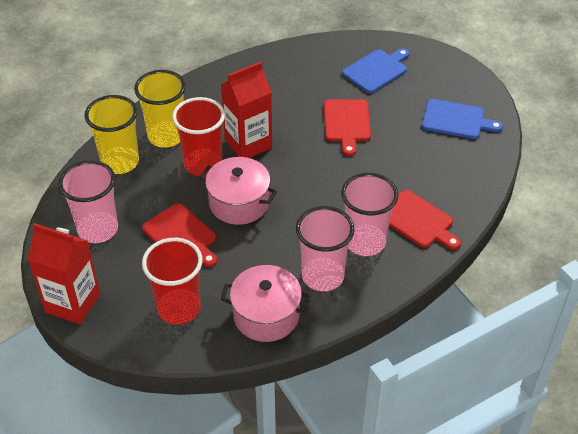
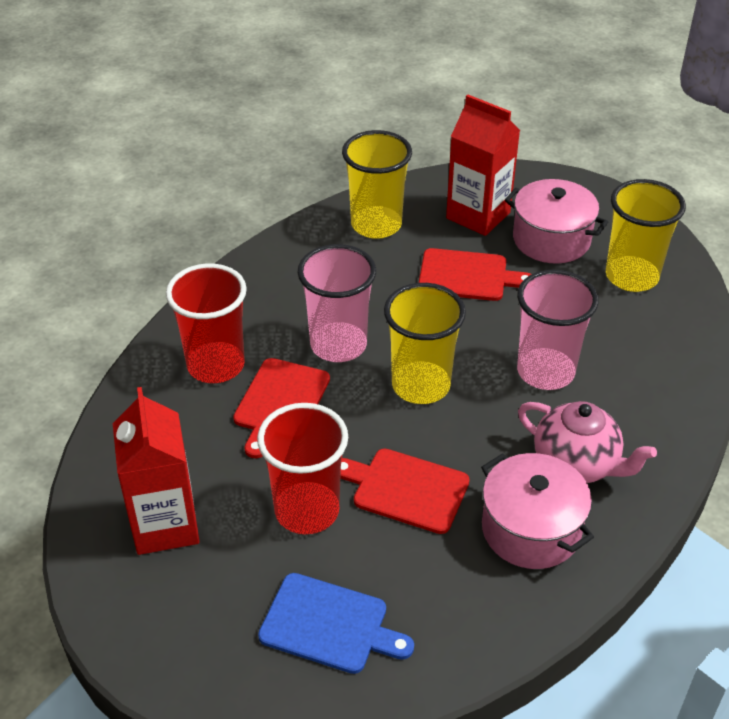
blue cutting board: 2 -> 1
pink cup: 3 -> 2
pink teapot: 0 -> 1
yellow cup: 2 -> 3

